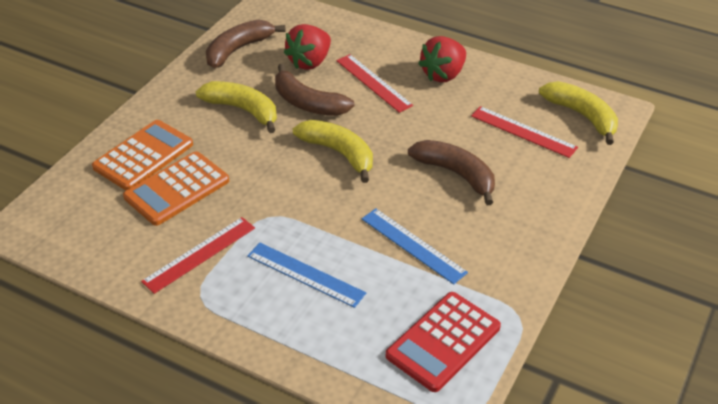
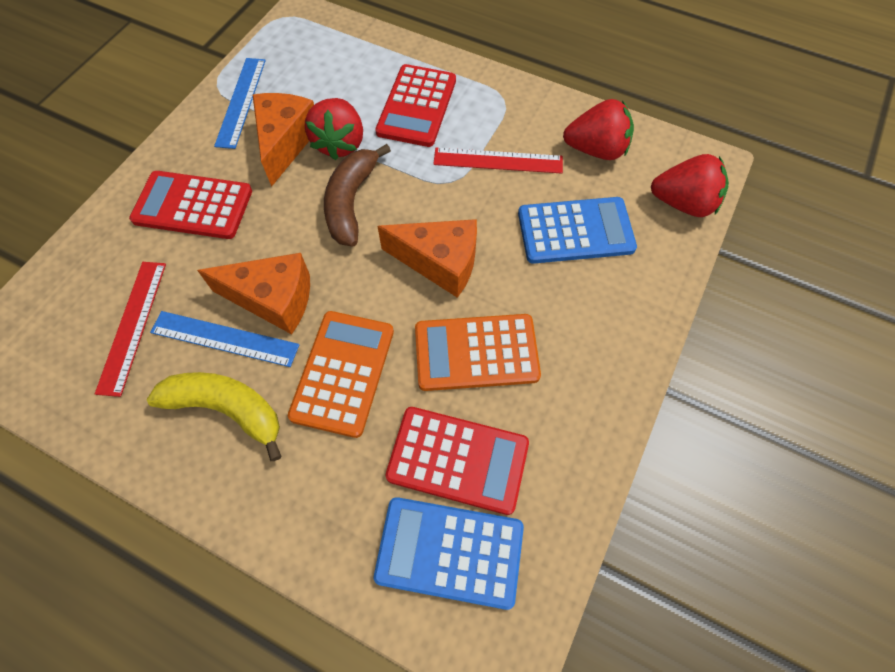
blue calculator: 0 -> 2
brown banana: 3 -> 1
orange cheese: 0 -> 3
red calculator: 1 -> 3
red ruler: 3 -> 2
red strawberry: 2 -> 3
yellow banana: 3 -> 1

